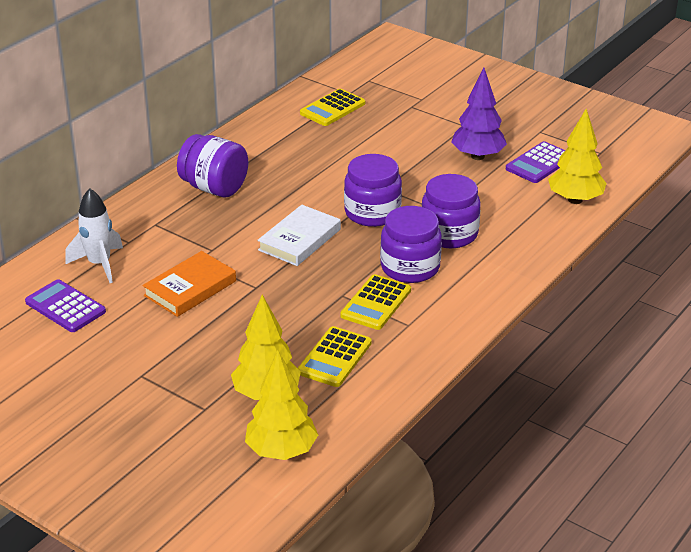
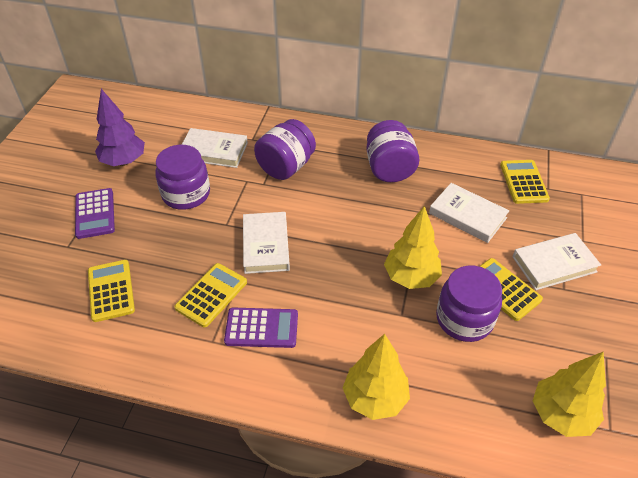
orange book: 1 -> 0
white book: 1 -> 4
white rocket: 1 -> 0
yellow calculator: 3 -> 4

